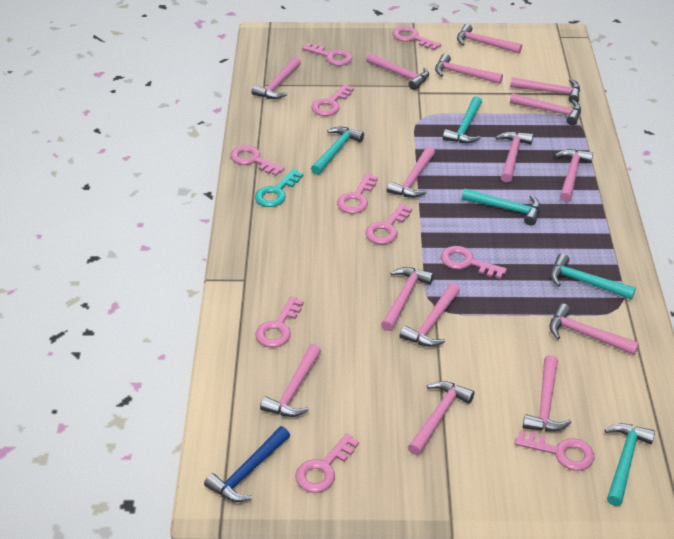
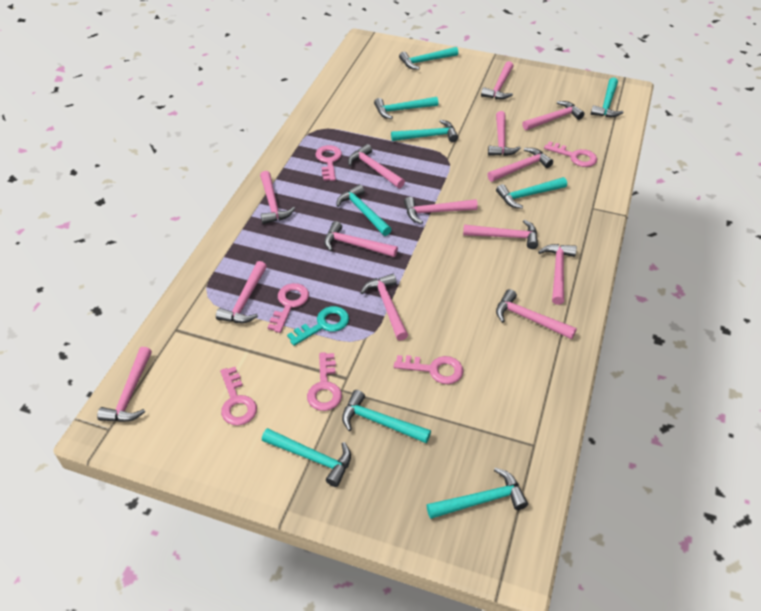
blue hammer: 1 -> 0
pink hammer: 15 -> 14
pink key: 10 -> 6
turquoise hammer: 5 -> 9

